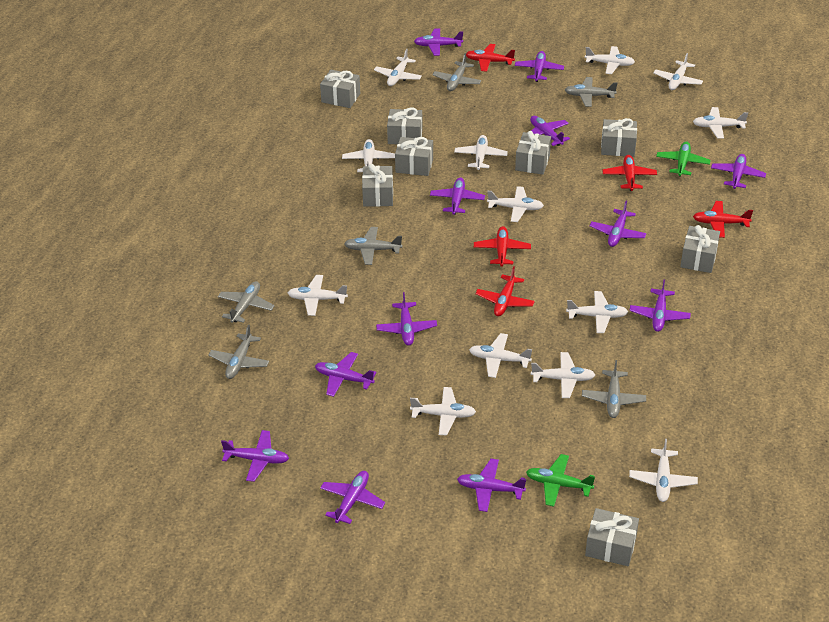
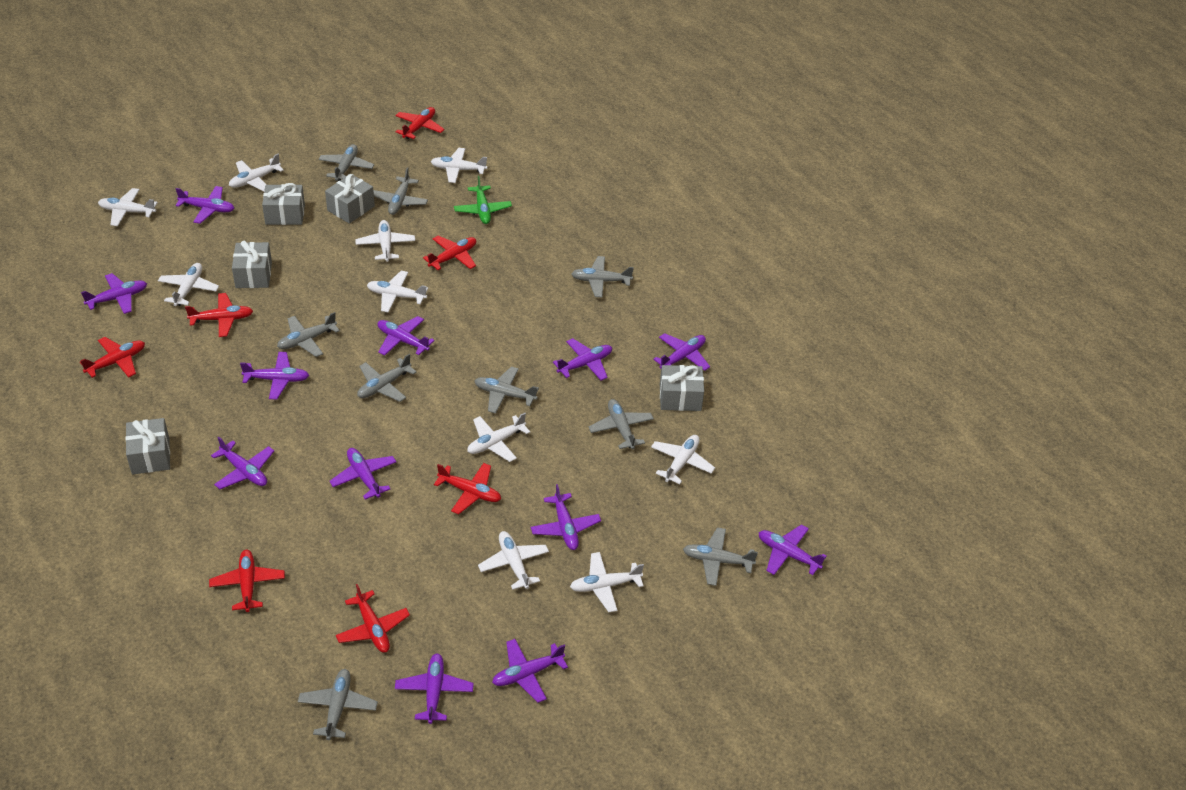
green plane: 2 -> 1
grey gift: 8 -> 5
grey plane: 6 -> 9
red plane: 5 -> 7
white plane: 13 -> 10

